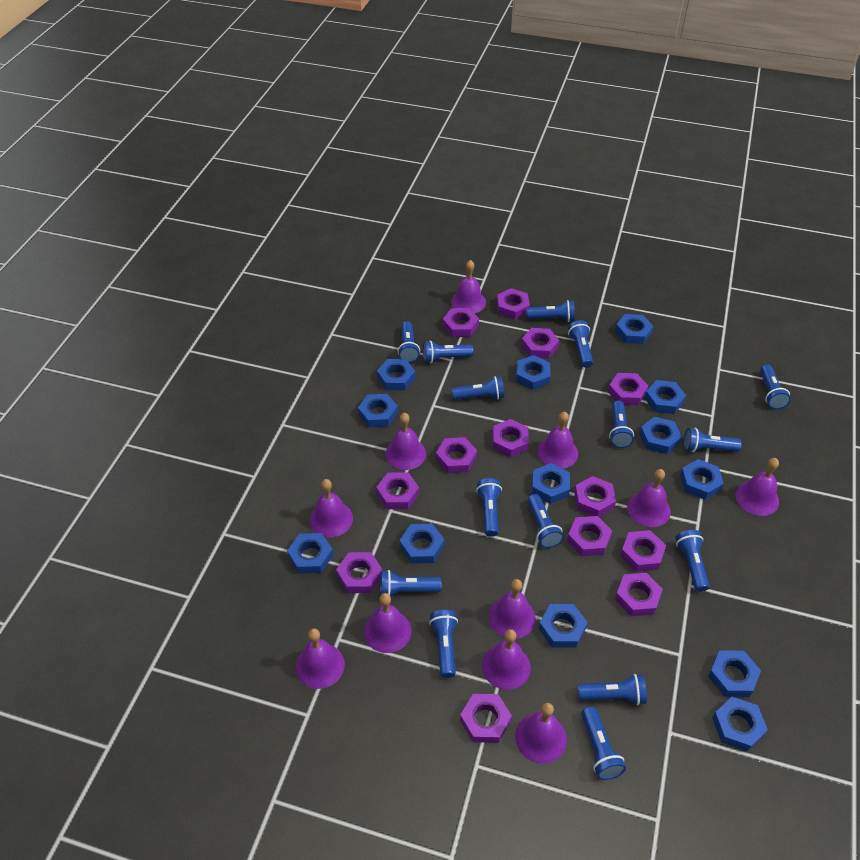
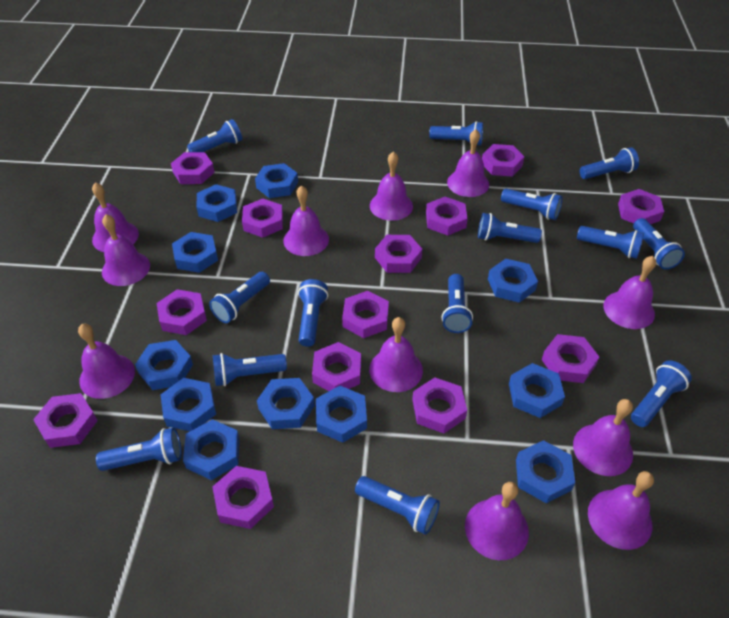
blue flashlight: 15 -> 14
blue nut: 13 -> 11

